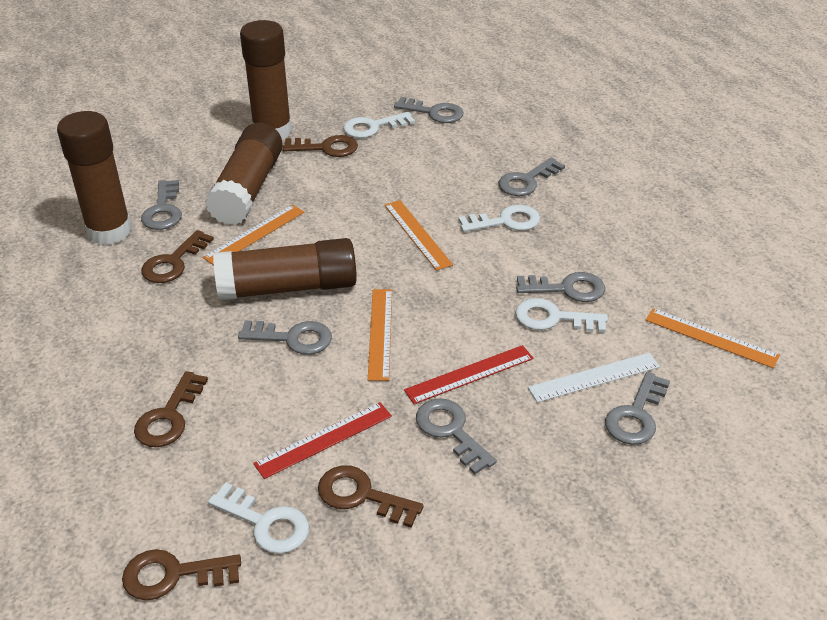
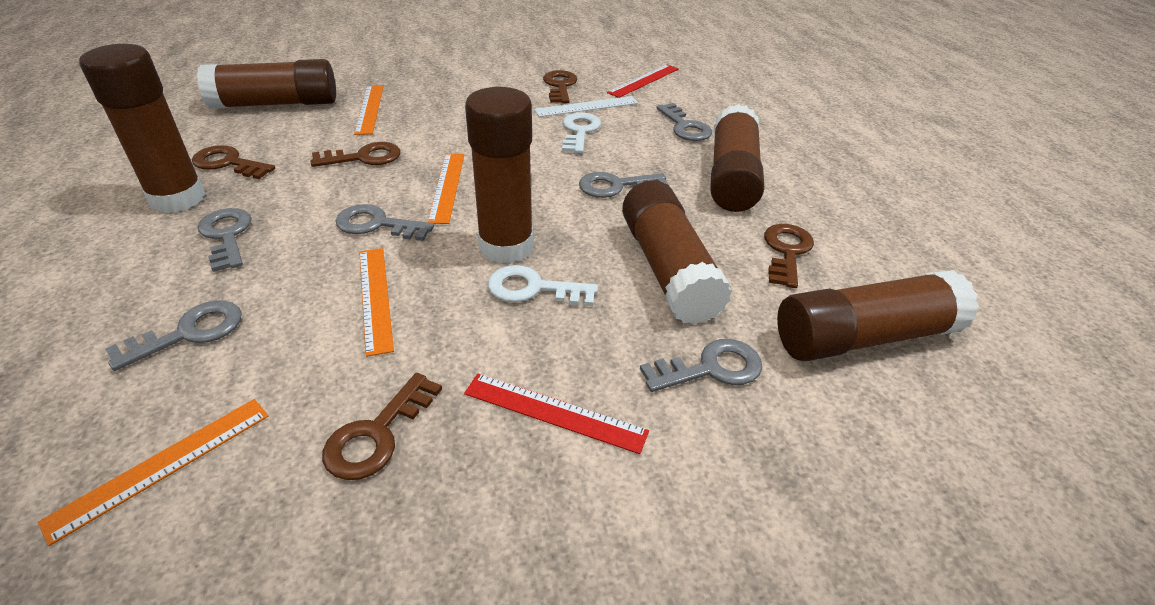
brown glue stick: 4 -> 6
grey key: 7 -> 6
white key: 4 -> 2

